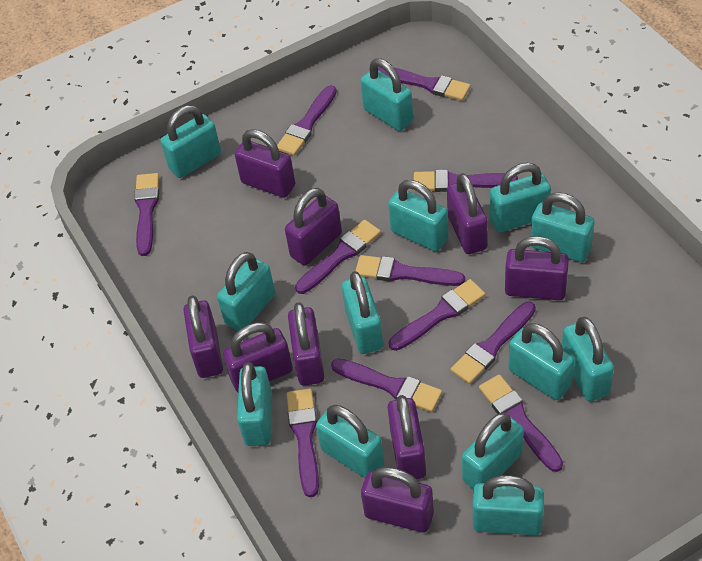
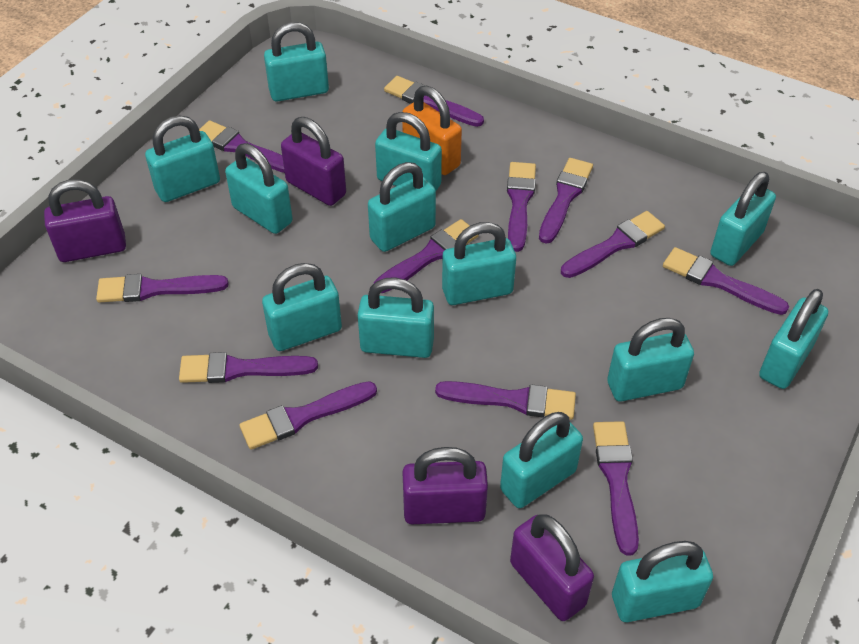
orange padlock: 0 -> 1
purple brush: 11 -> 12
purple padlock: 9 -> 4

